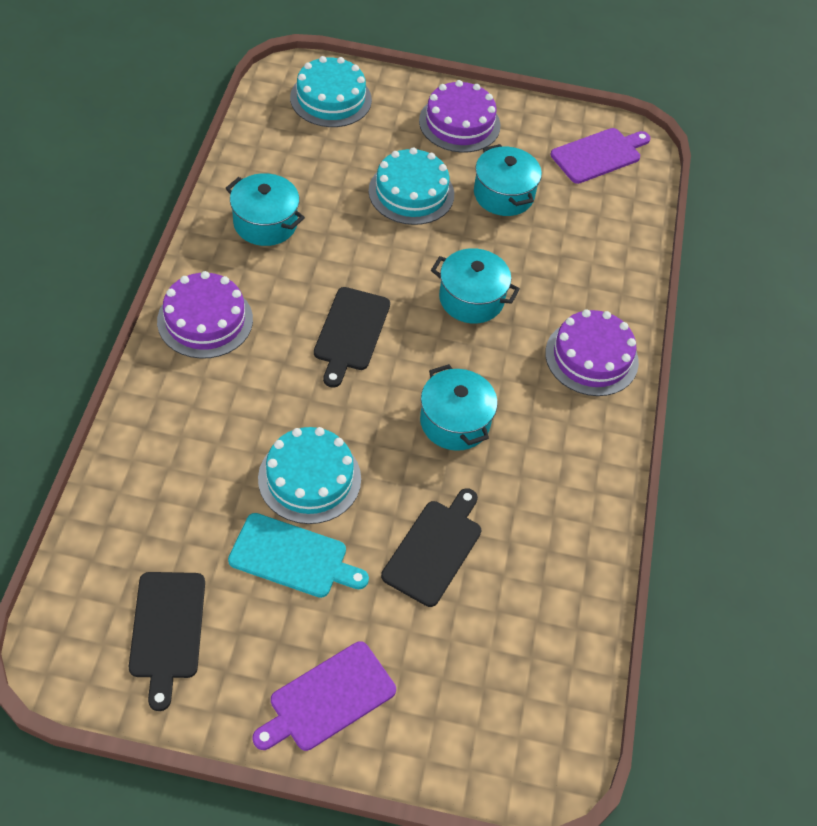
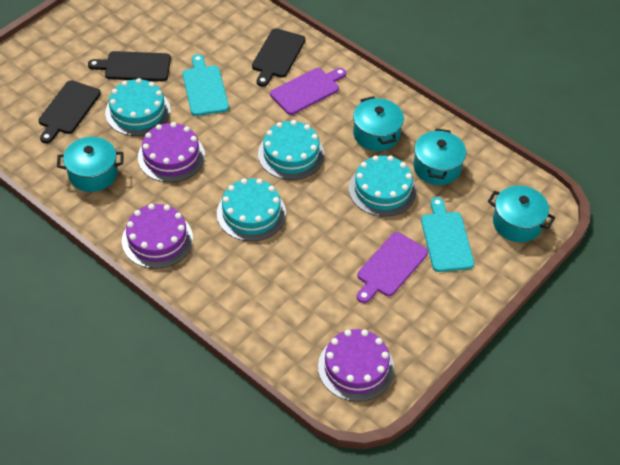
turquoise cake: 3 -> 4
turquoise cutting board: 1 -> 2

